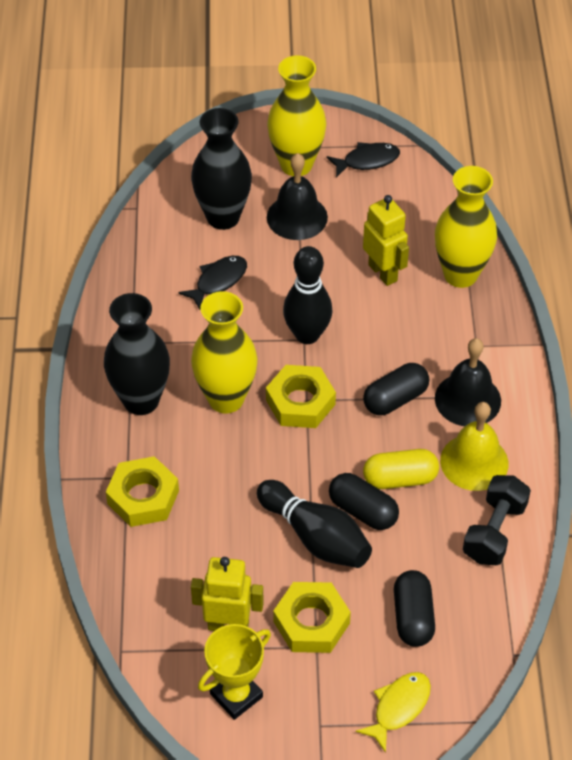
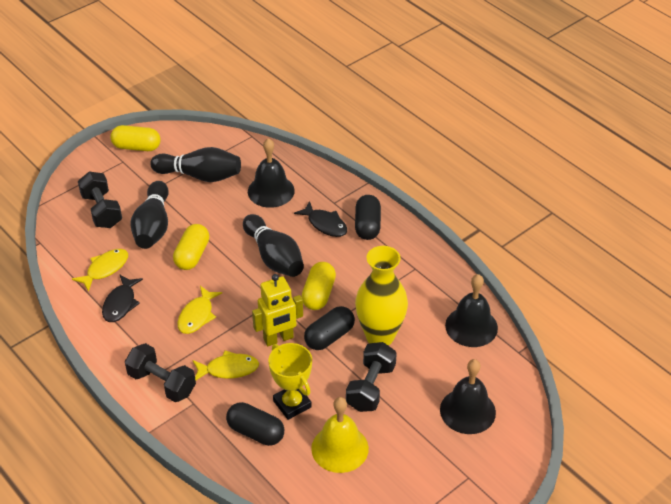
black bell: 2 -> 3
black bowling pin: 2 -> 3
black dumbbell: 1 -> 3
black vase: 2 -> 0
yellow capsule: 1 -> 3
yellow fish: 1 -> 3
yellow nut: 3 -> 0
yellow robot: 2 -> 1
yellow vase: 3 -> 1

